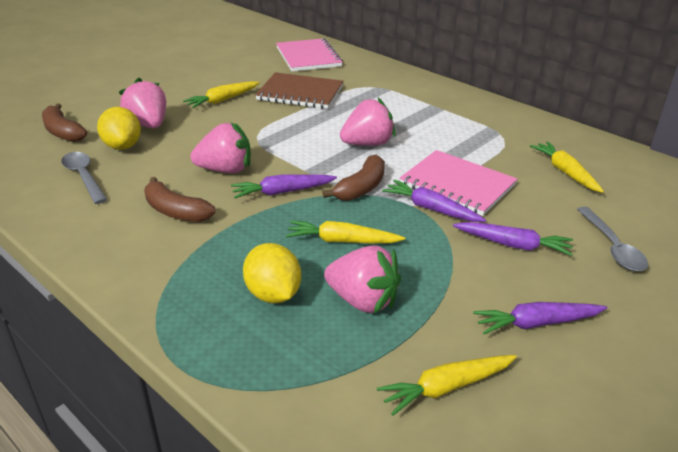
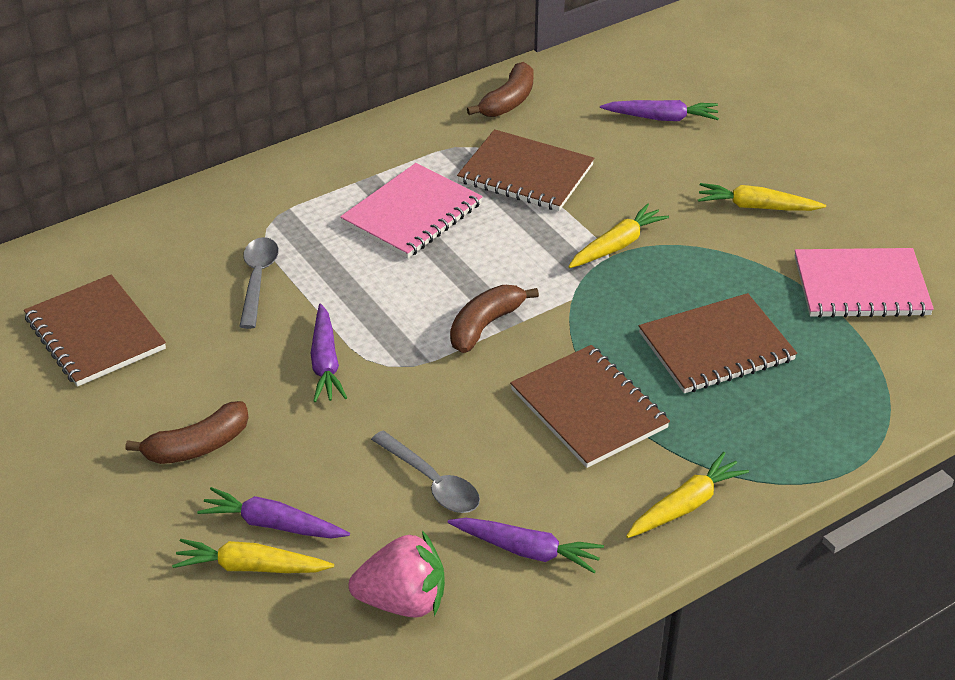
brown notebook: 1 -> 4
pink strawberry: 4 -> 1
yellow lemon: 2 -> 0

